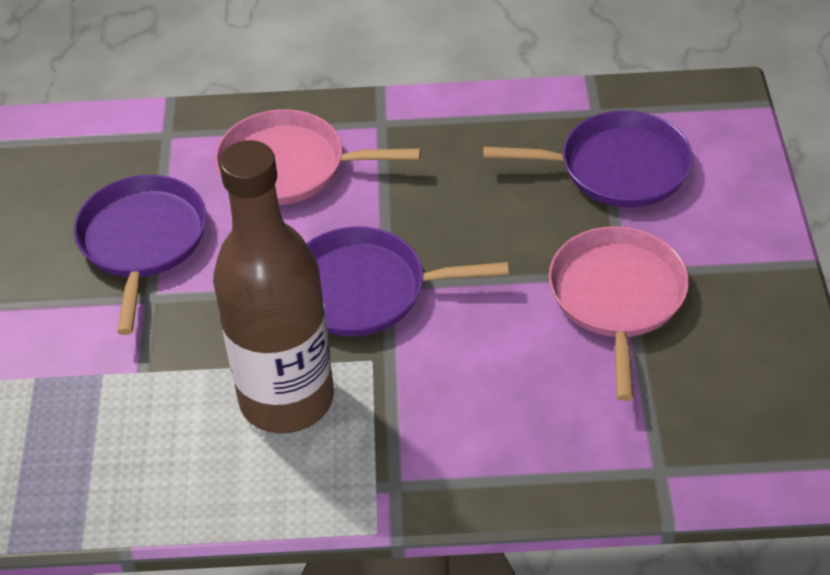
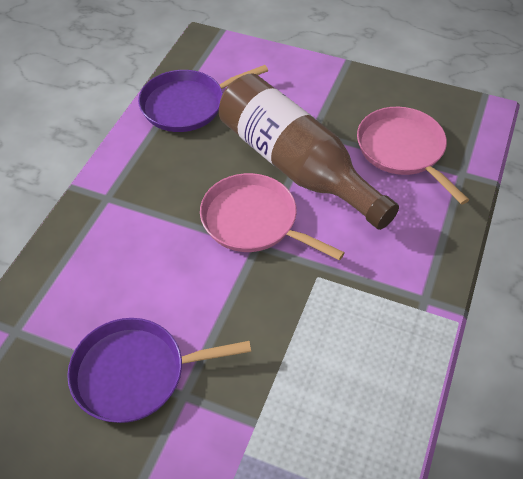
purple pan: 3 -> 2

